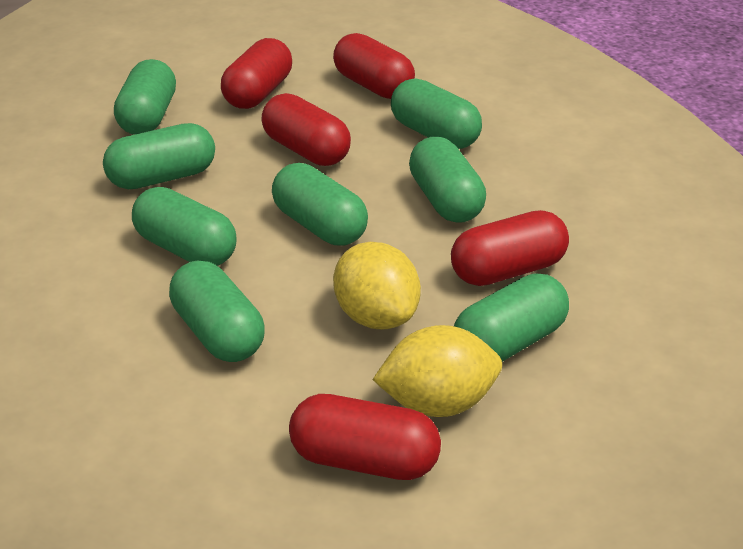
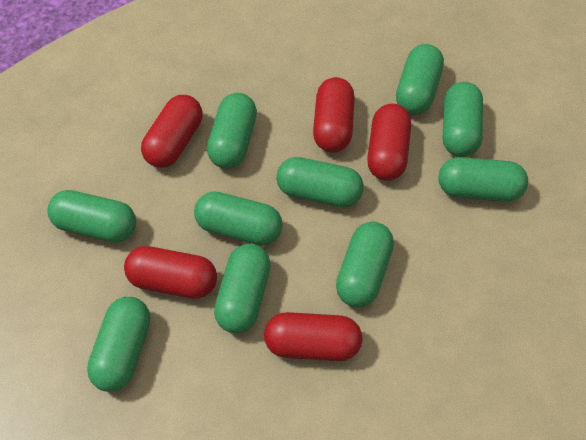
green capsule: 8 -> 10
yellow lemon: 2 -> 0

